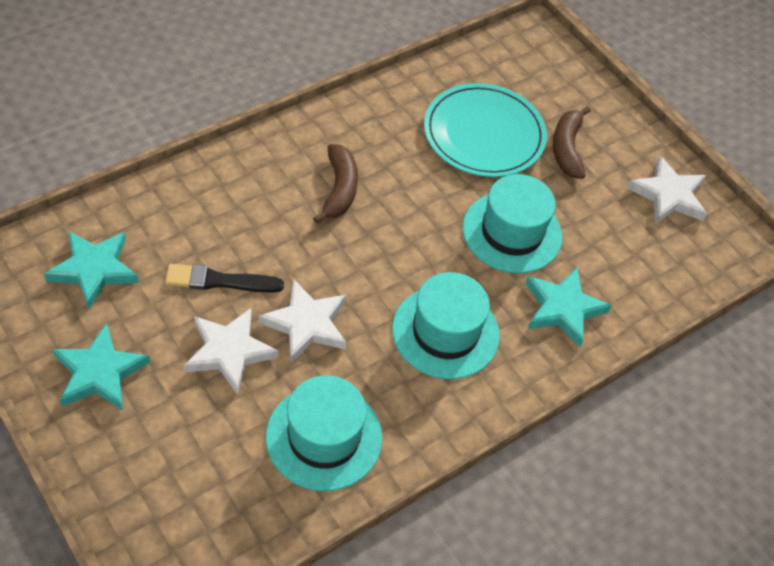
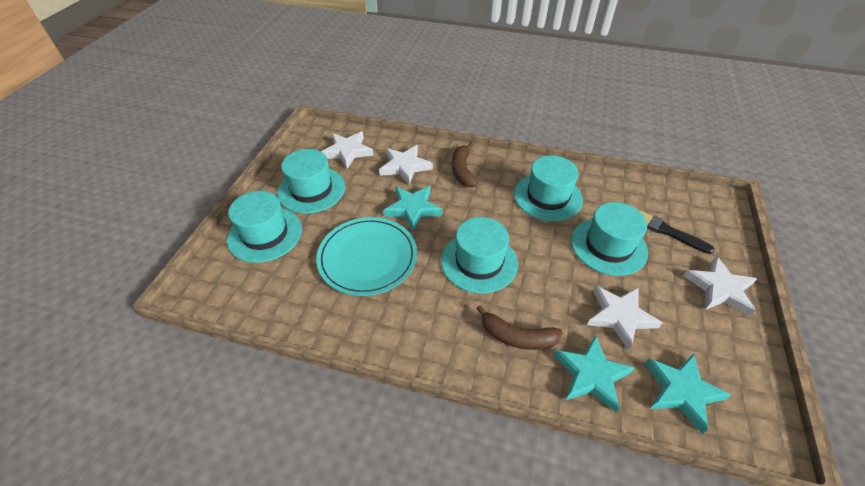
turquoise hat: 3 -> 5
white star: 3 -> 4

